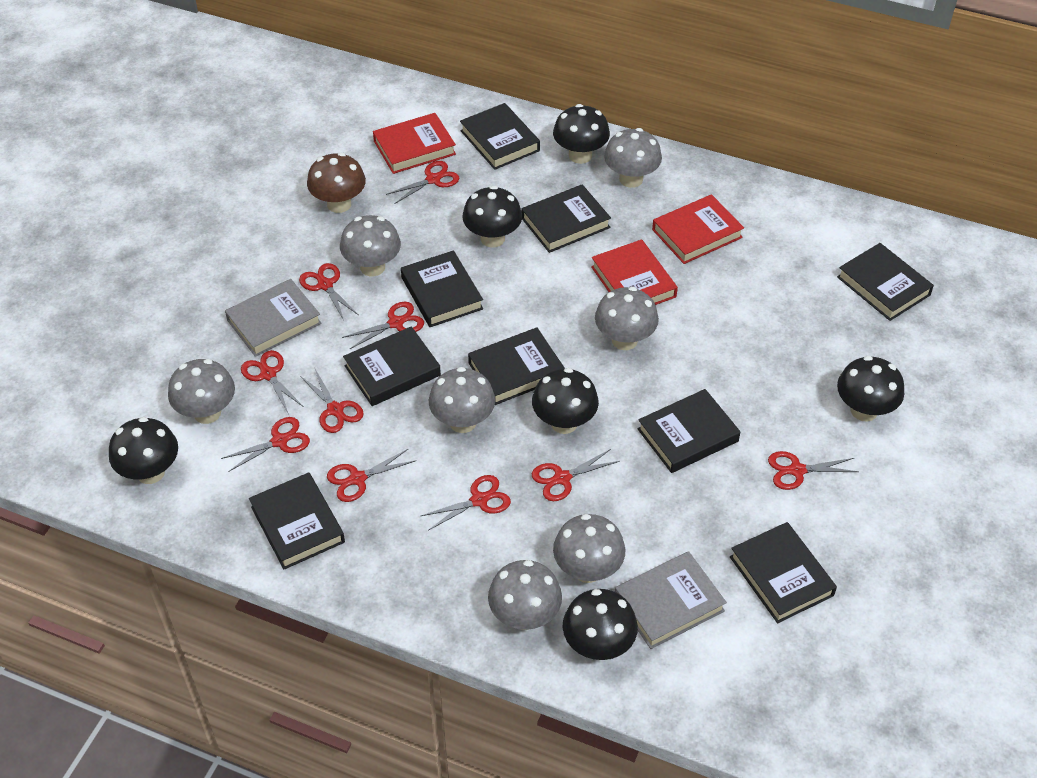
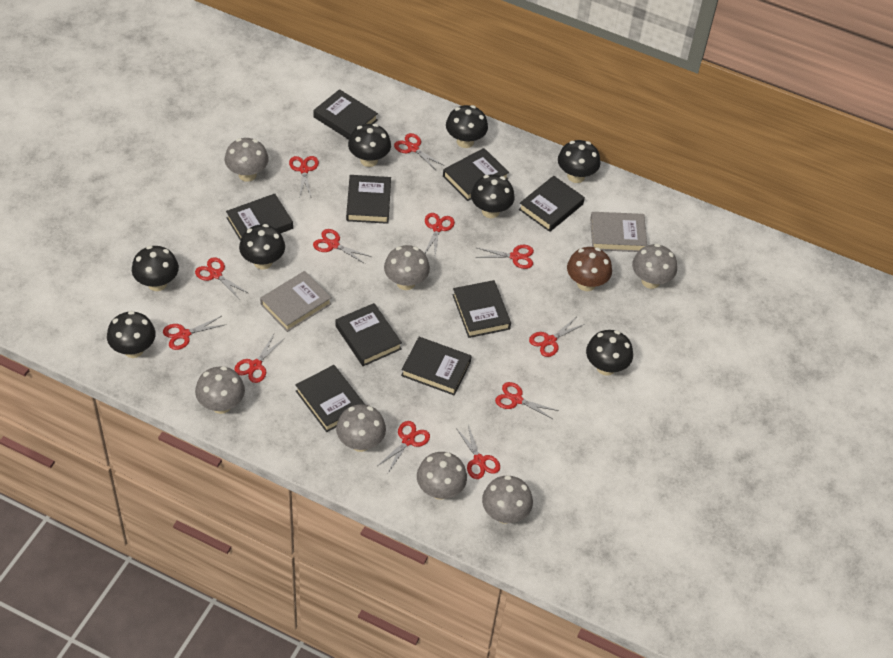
black mushroom: 6 -> 8
red book: 3 -> 0
red scissors: 10 -> 12

